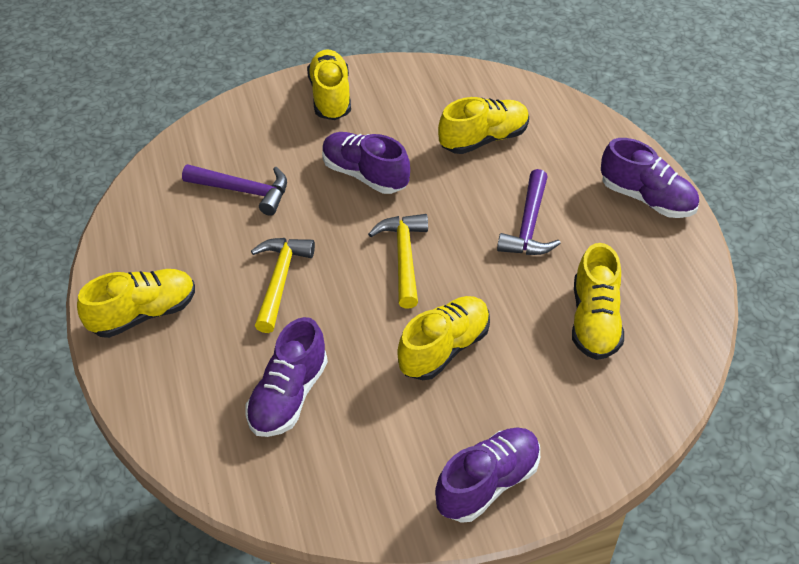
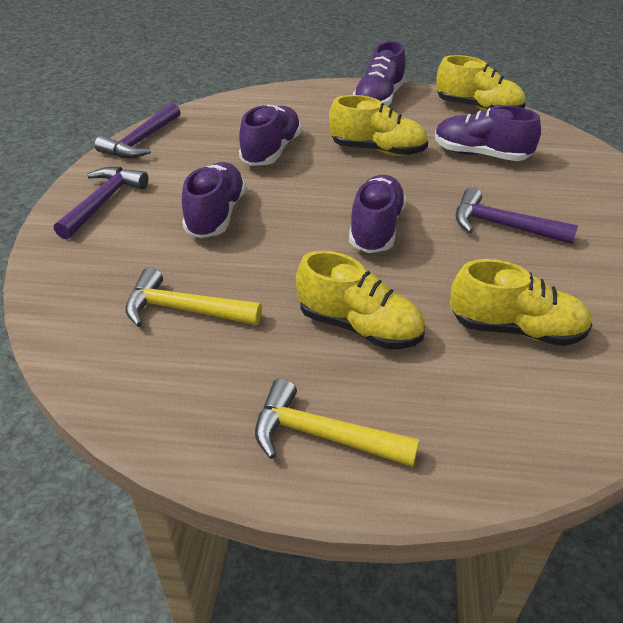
purple hammer: 2 -> 3
purple shoe: 4 -> 5
yellow shoe: 5 -> 4

